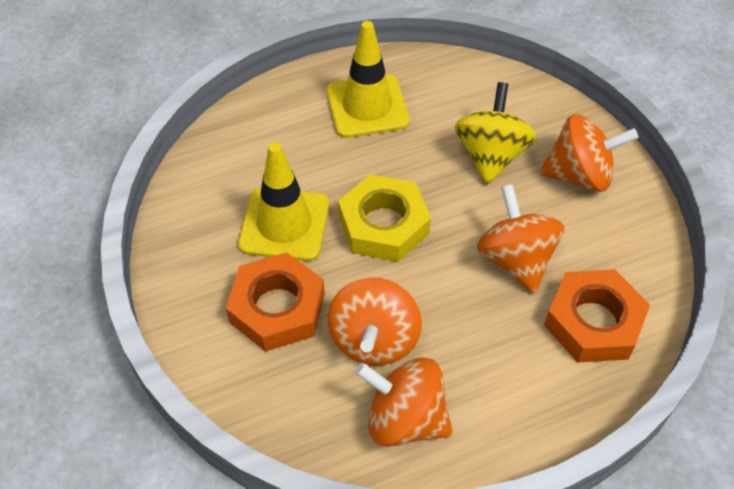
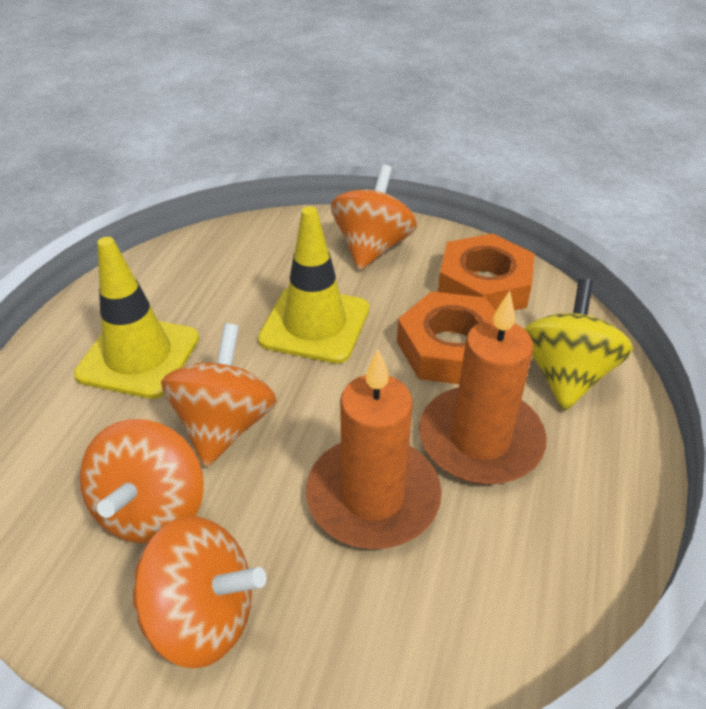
orange candle: 0 -> 2
yellow nut: 1 -> 0

